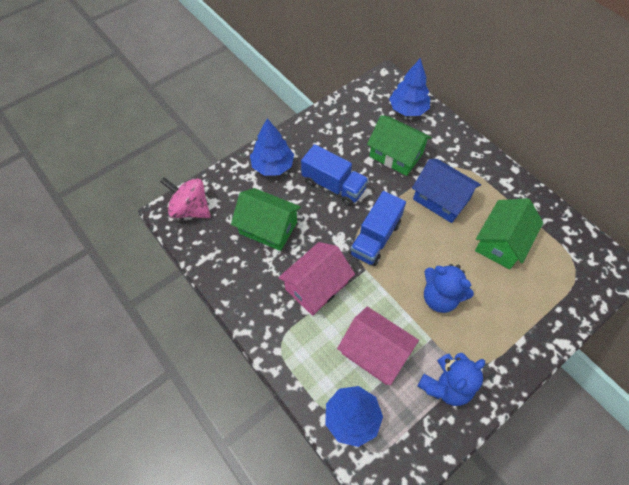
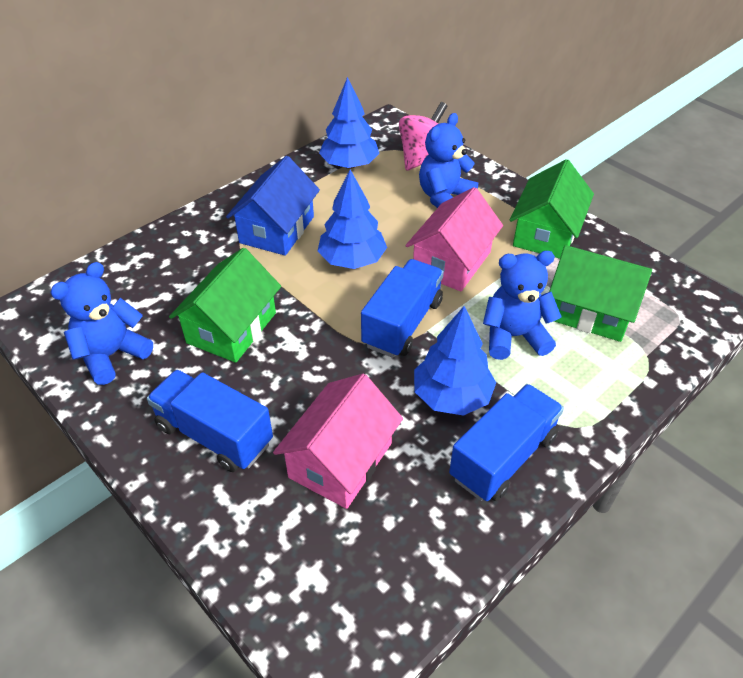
blue teddy bear: 2 -> 3
blue truck: 2 -> 3

